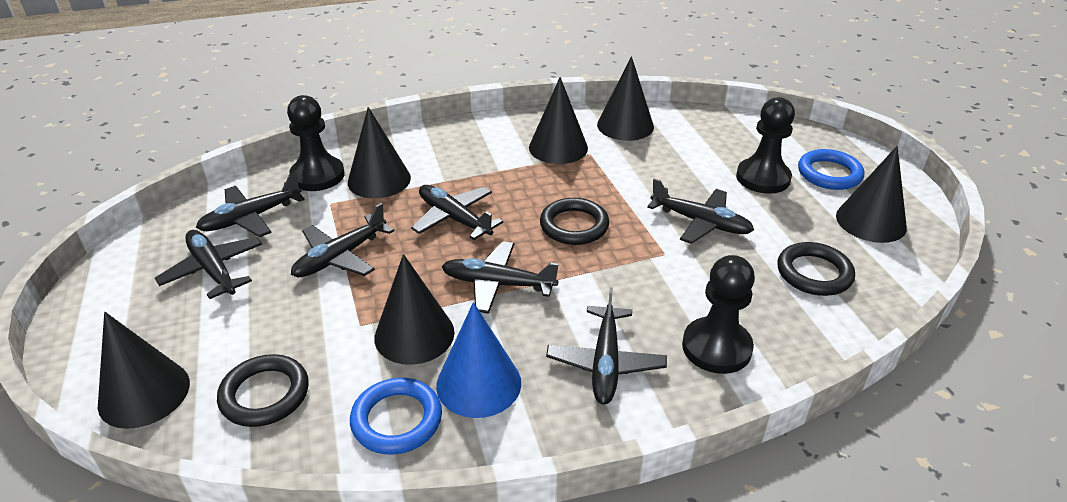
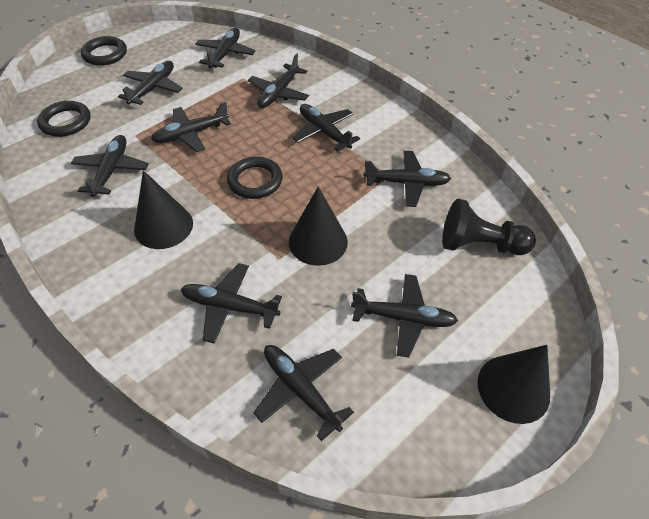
black cone: 6 -> 3
black pawn: 3 -> 1
black plane: 7 -> 10
blue cone: 1 -> 0
blue ring: 2 -> 0

